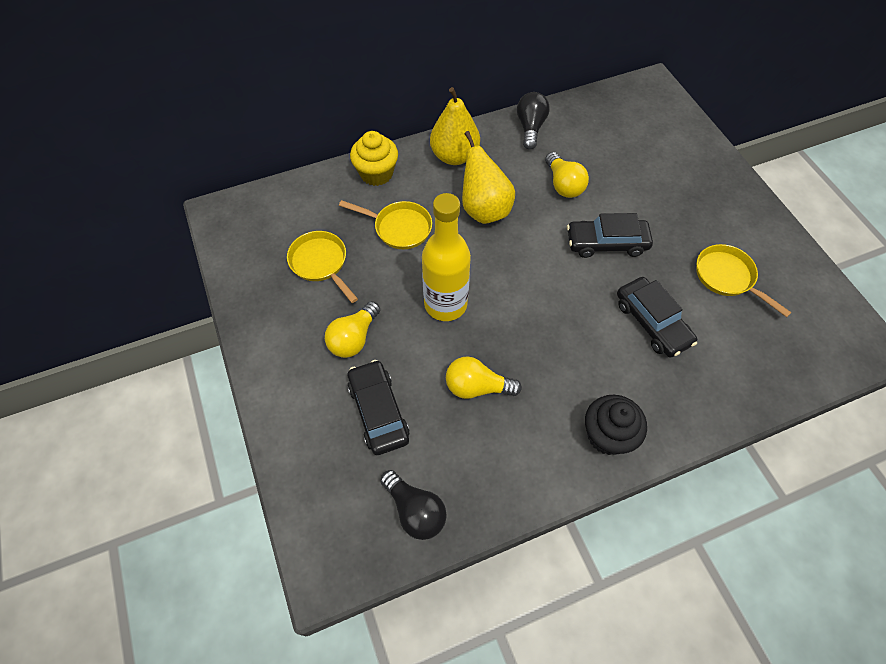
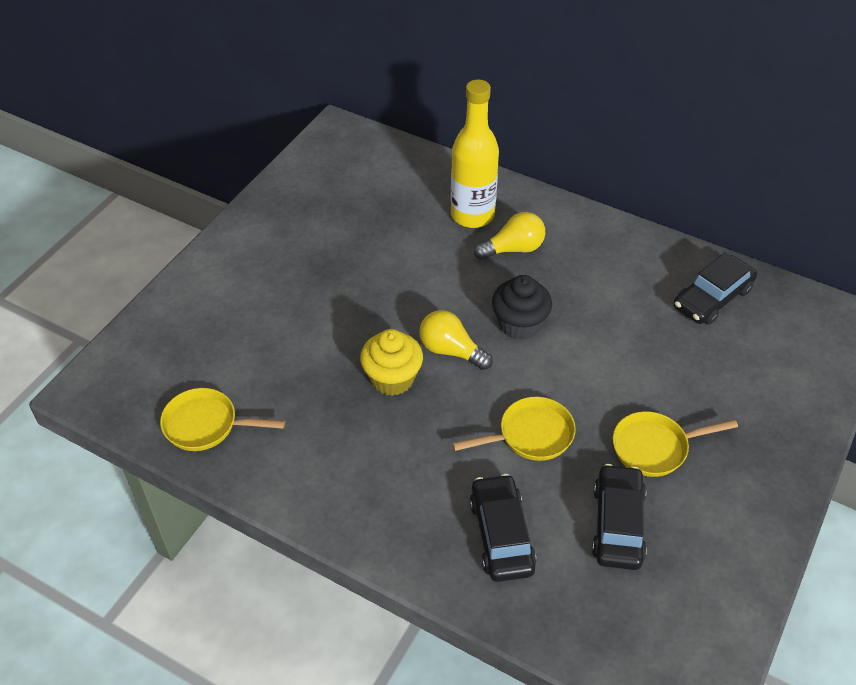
black light bulb: 2 -> 0
yellow light bulb: 3 -> 2
yellow pear: 2 -> 0

